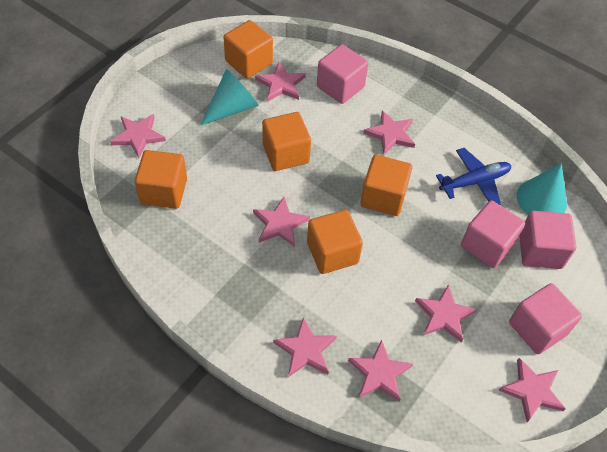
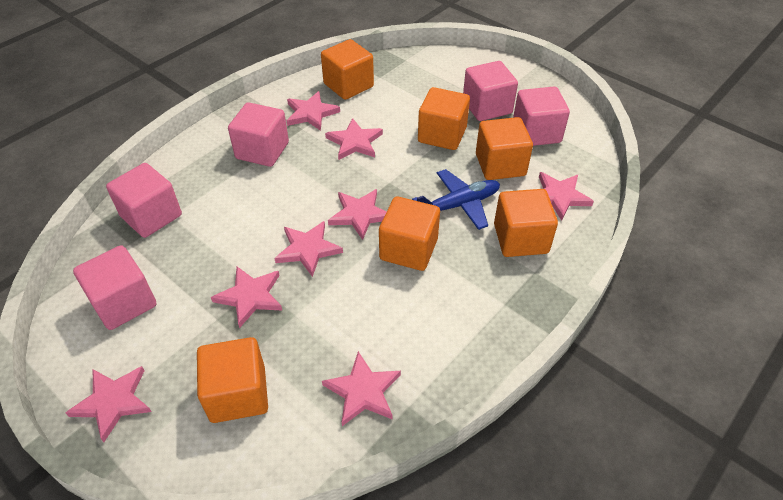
orange cube: 5 -> 6
pink cube: 4 -> 5
turquoise cone: 2 -> 0

